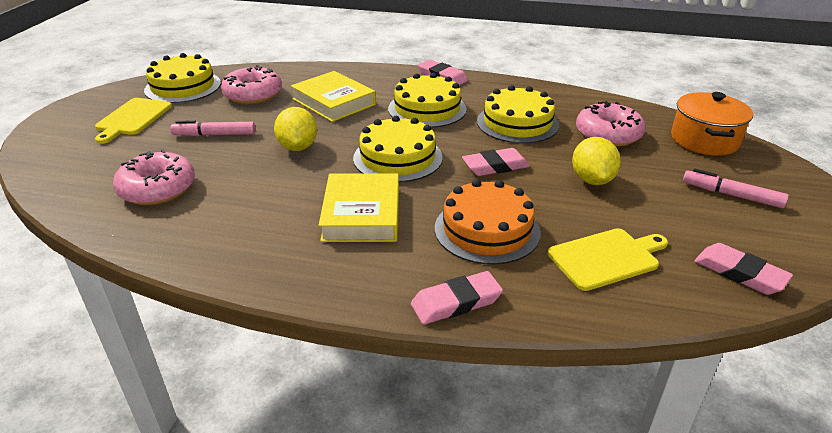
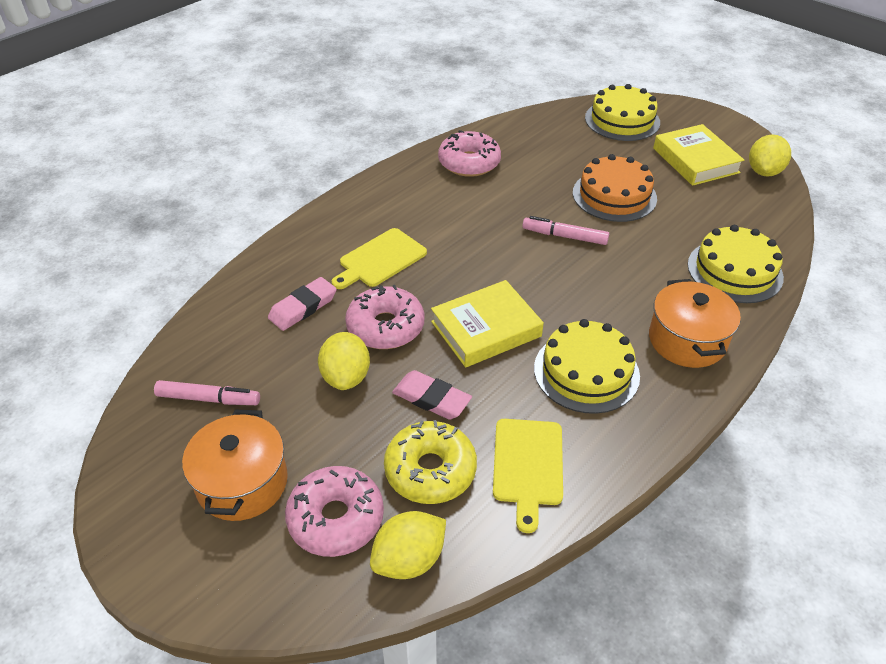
orange pot: 1 -> 2
pink eraser: 4 -> 2
yellow cake: 4 -> 3
yellow donut: 0 -> 1
yellow lemon: 2 -> 3

